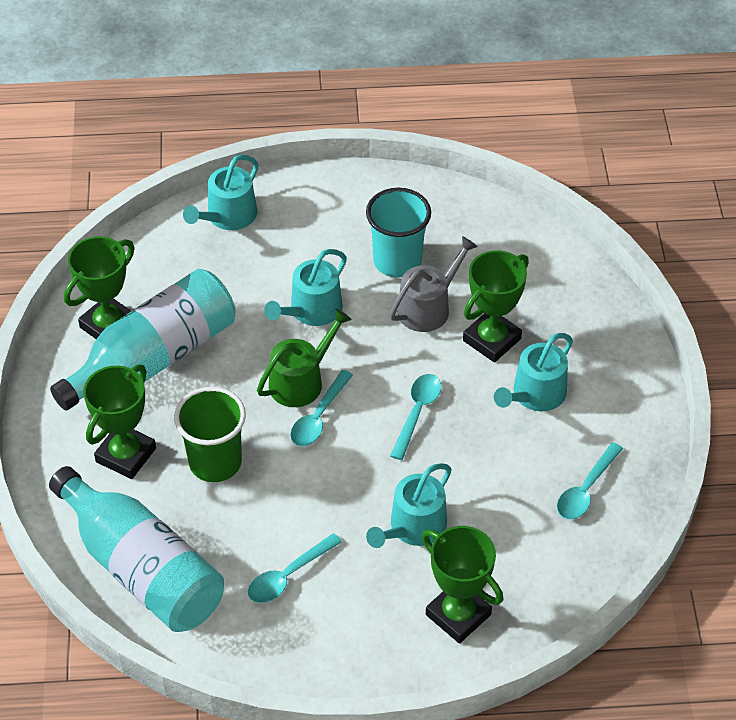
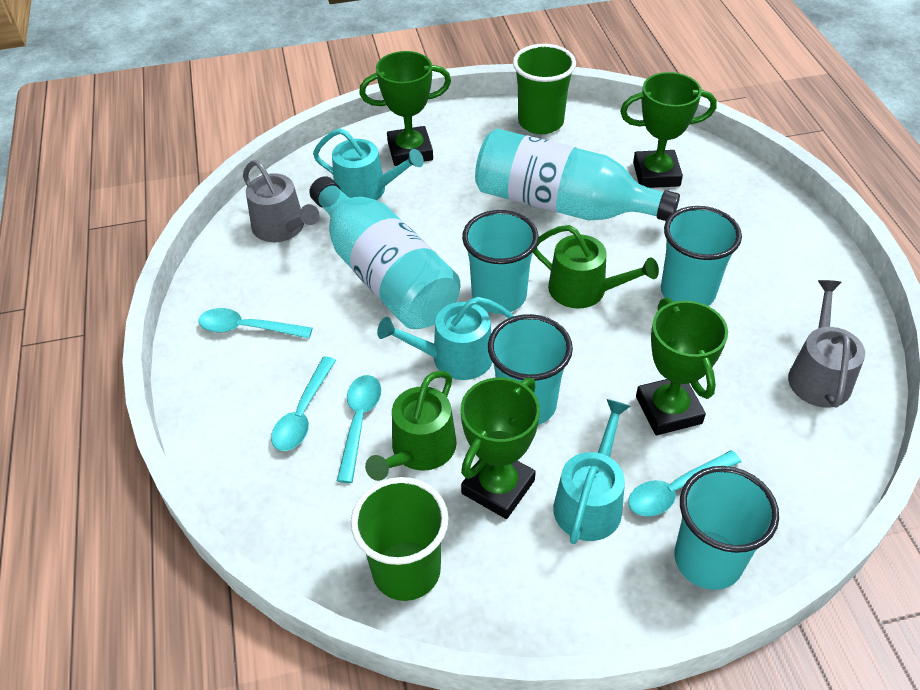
green cup: 1 -> 2
green watering can: 1 -> 2
grey watering can: 1 -> 2
turquoise cup: 1 -> 4
turquoise watering can: 4 -> 3

